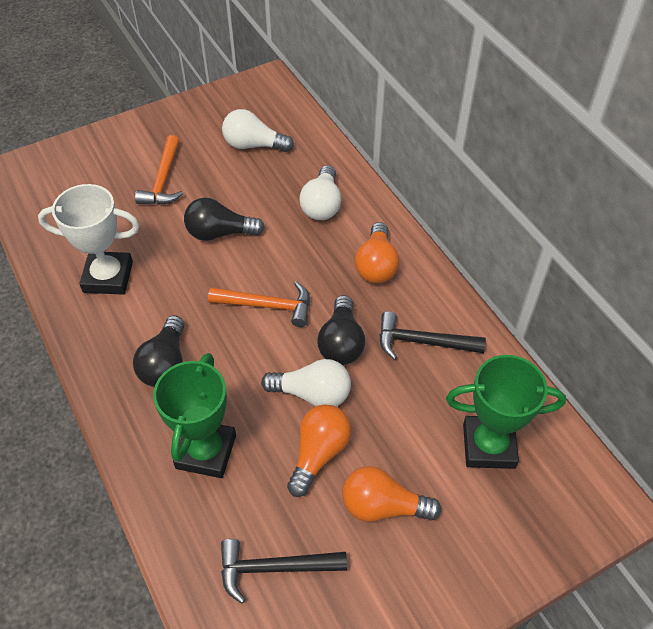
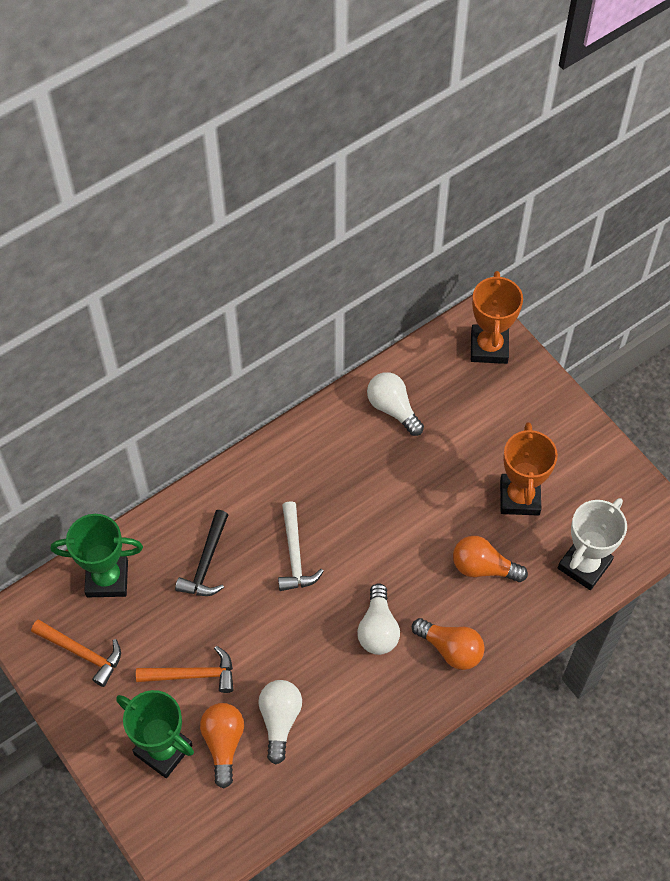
black hammer: 2 -> 1
black light bulb: 3 -> 0
orange trophy: 0 -> 2
white hammer: 0 -> 1

